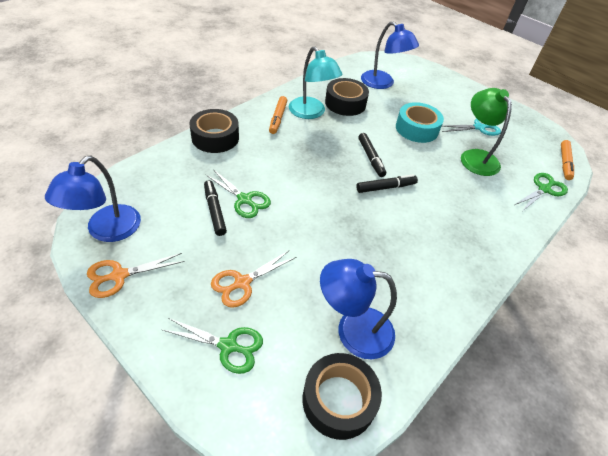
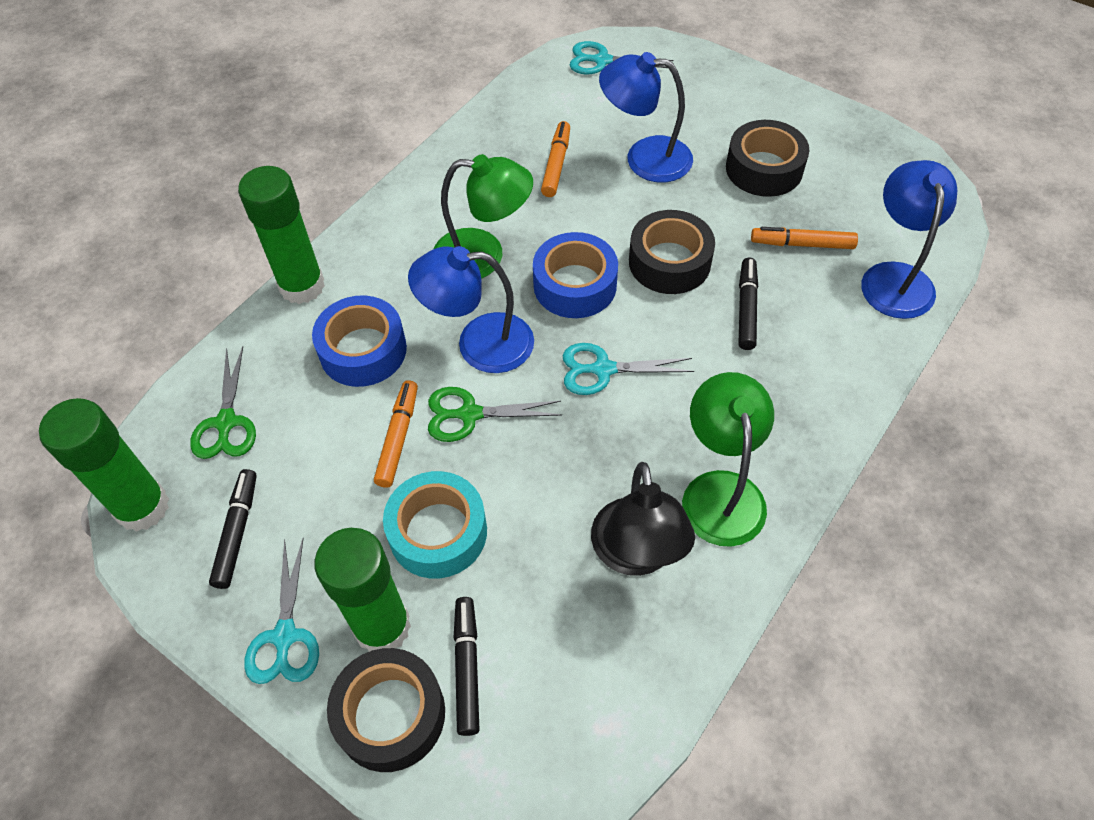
black lamp: 0 -> 1
blue tape: 0 -> 2
green glue stick: 0 -> 3
green lamp: 1 -> 2
green scissors: 3 -> 2
orange marker: 2 -> 3
orange scissors: 2 -> 0
turquoise lamp: 1 -> 0
turquoise scissors: 1 -> 3

